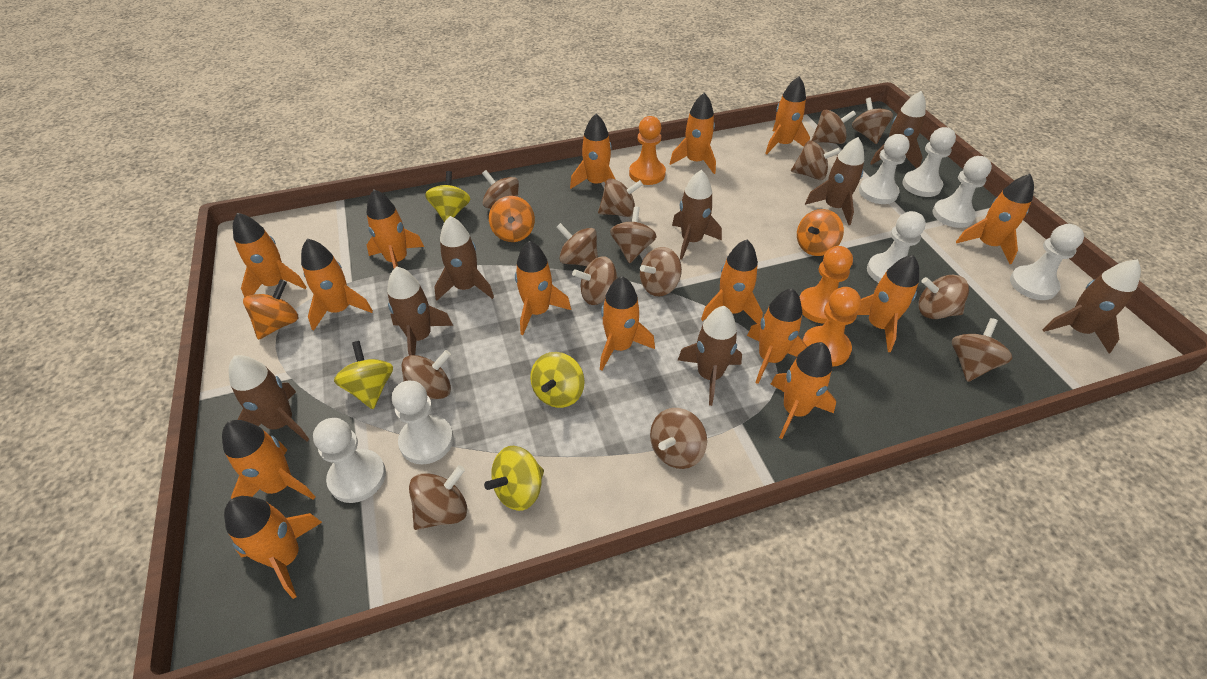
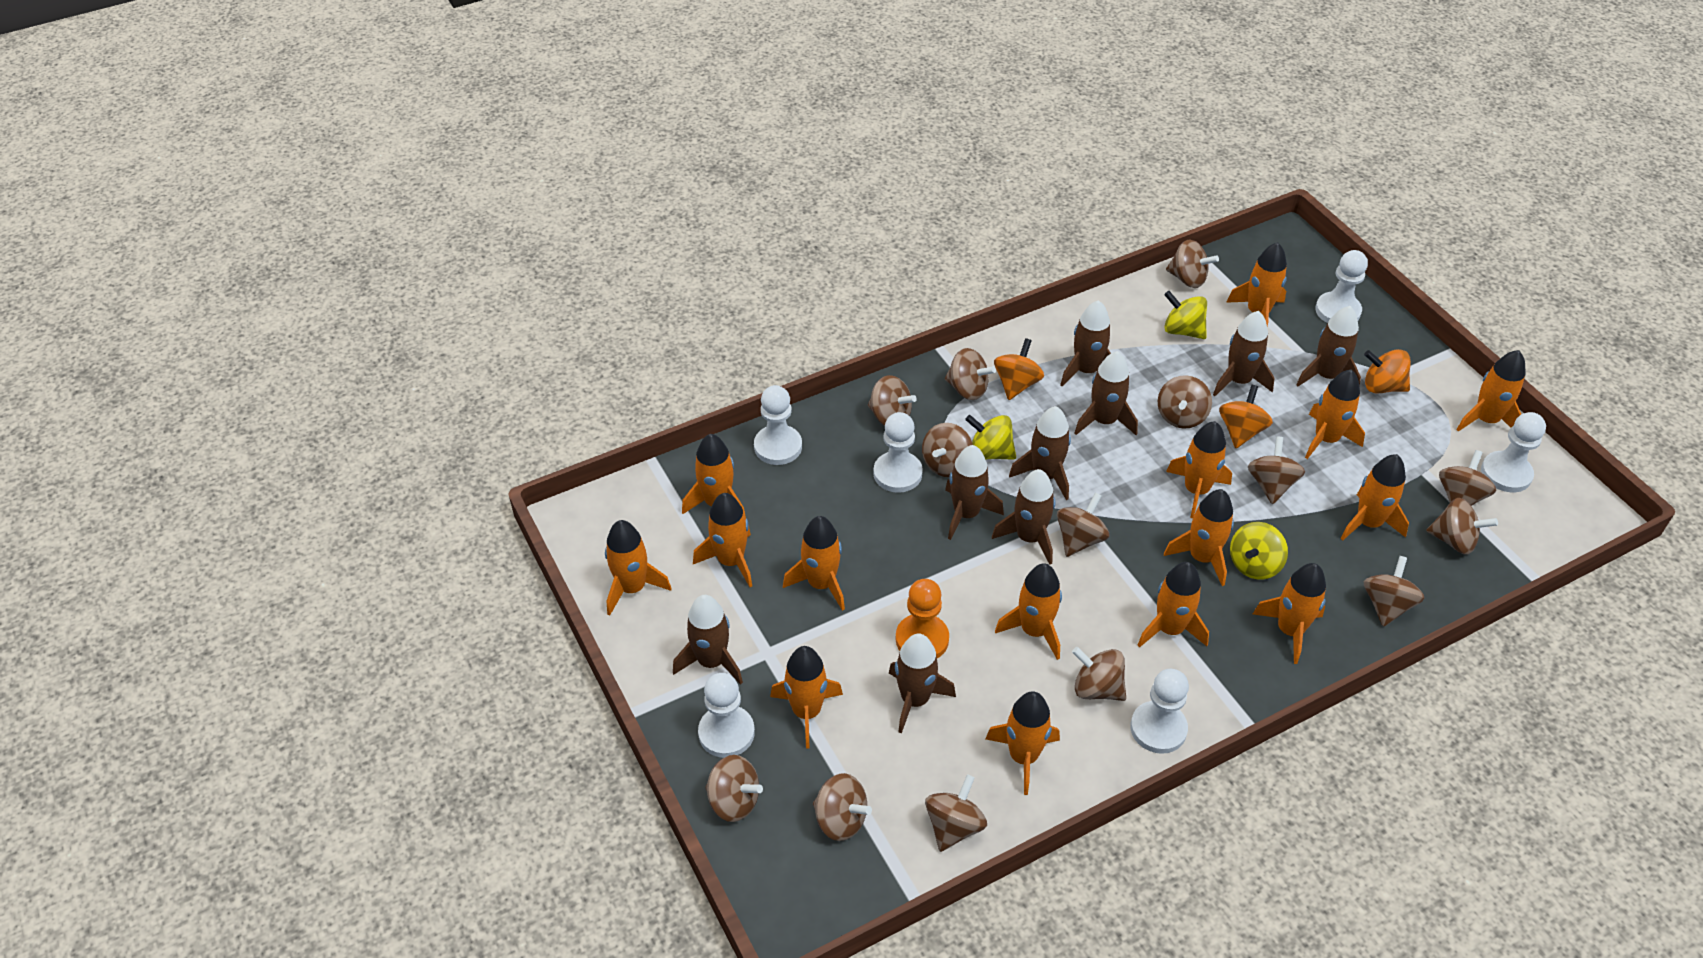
brown rocket: 8 -> 9
orange pawn: 3 -> 1
white pawn: 7 -> 6
yellow spinning top: 4 -> 3

